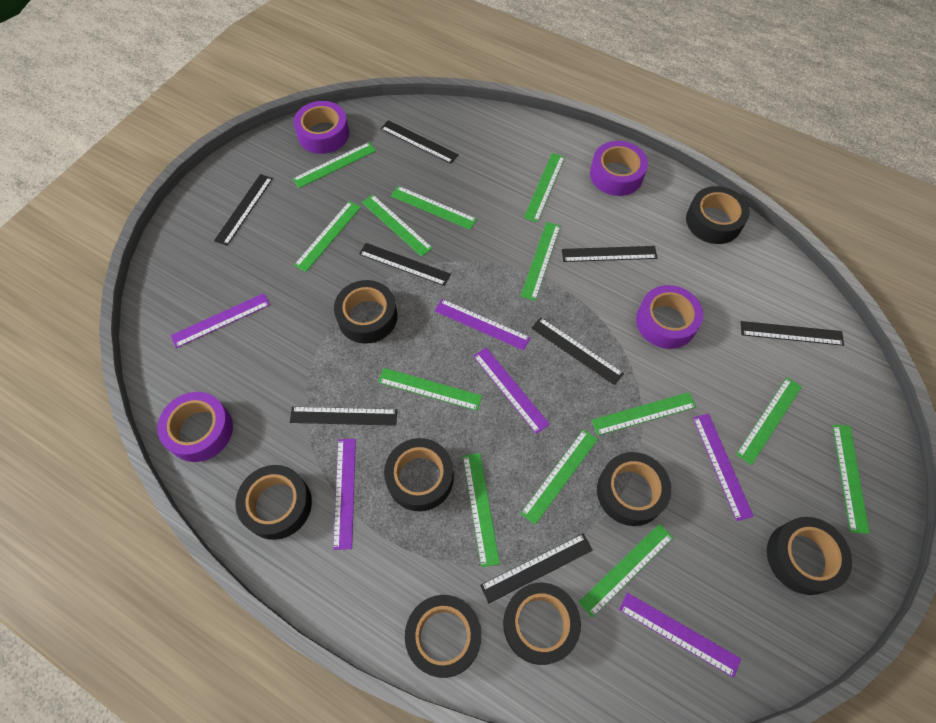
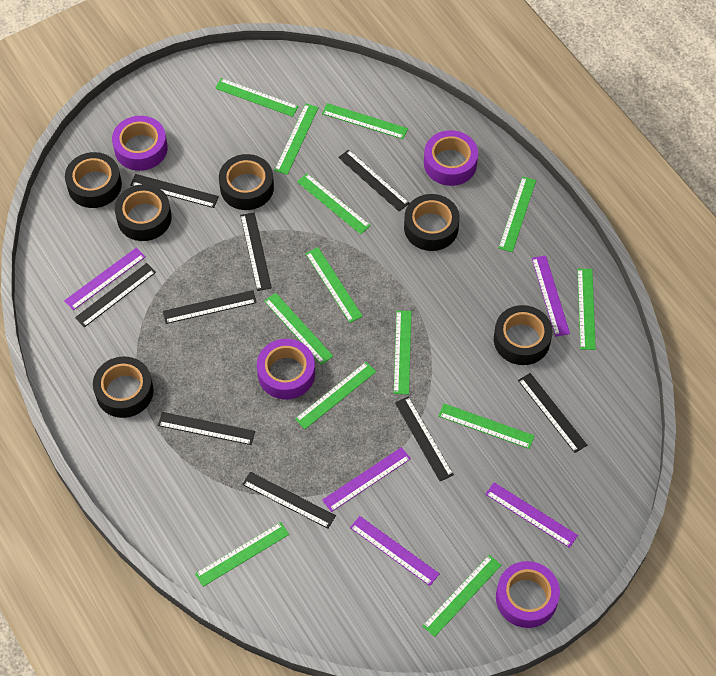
black ruler: 8 -> 9
black tape: 8 -> 6
purple ruler: 6 -> 5

